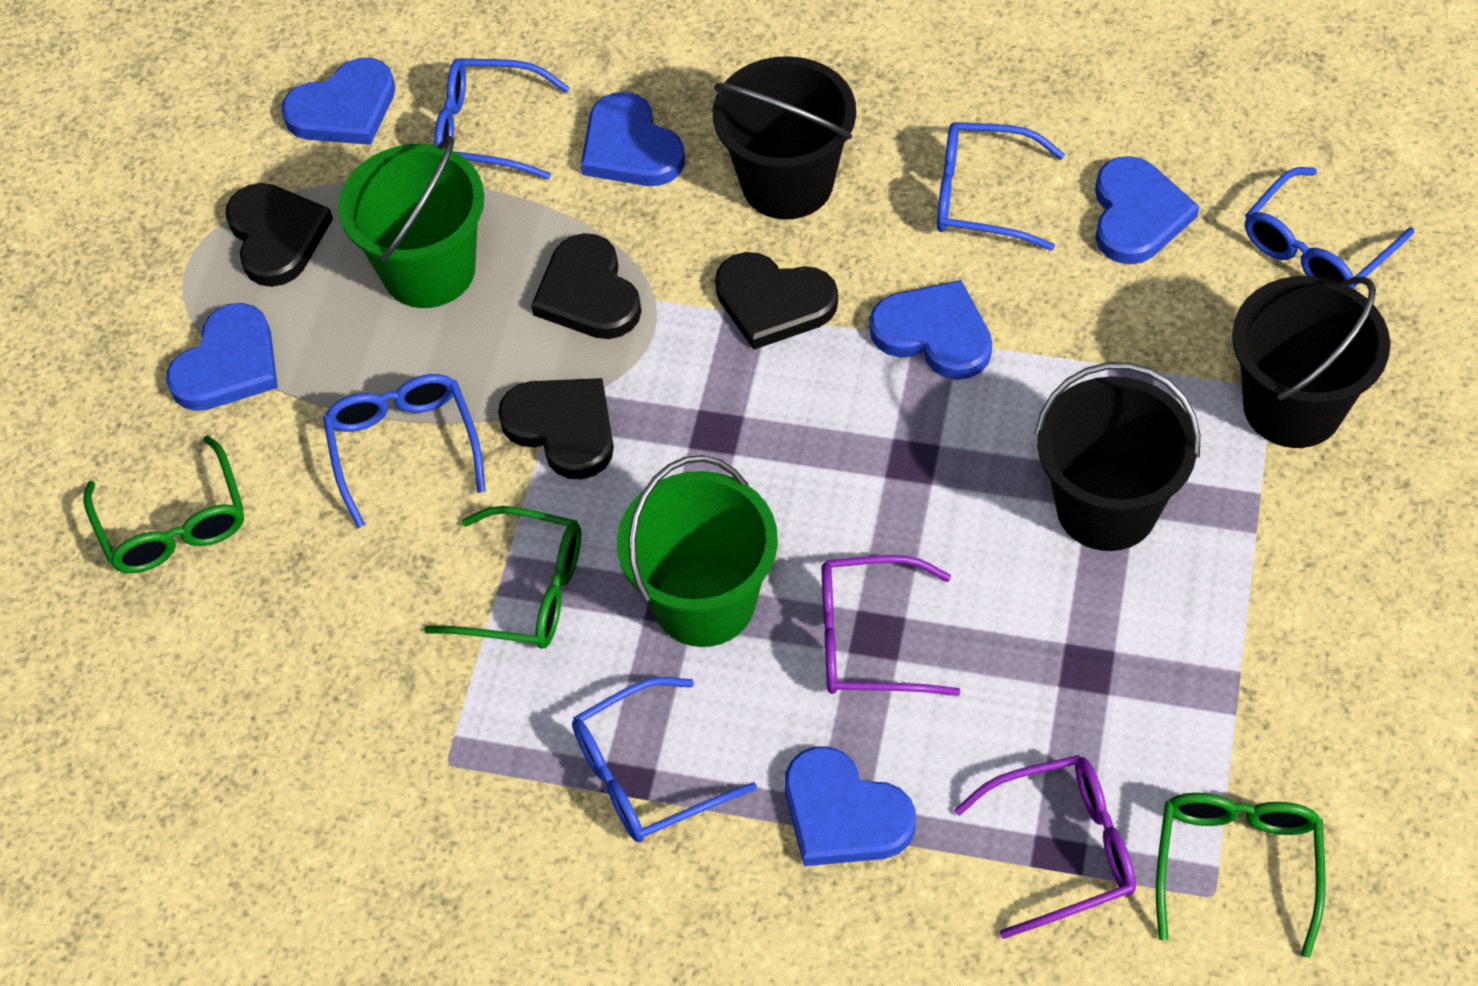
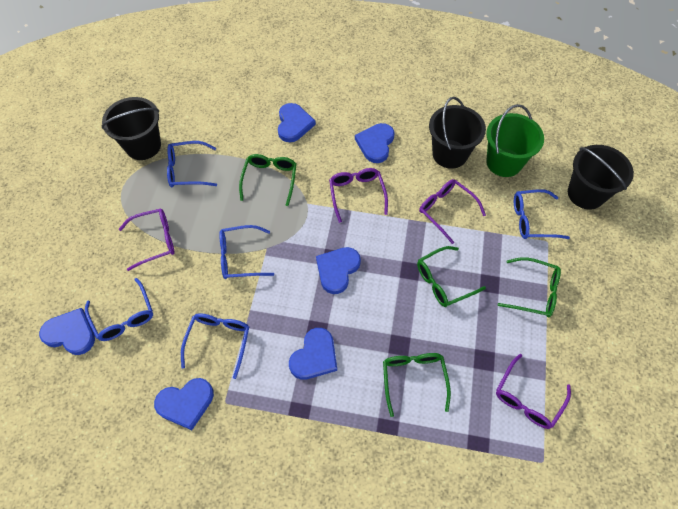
black heart: 4 -> 0
green bucket: 2 -> 1
green glasses: 3 -> 4
purple glasses: 2 -> 4

